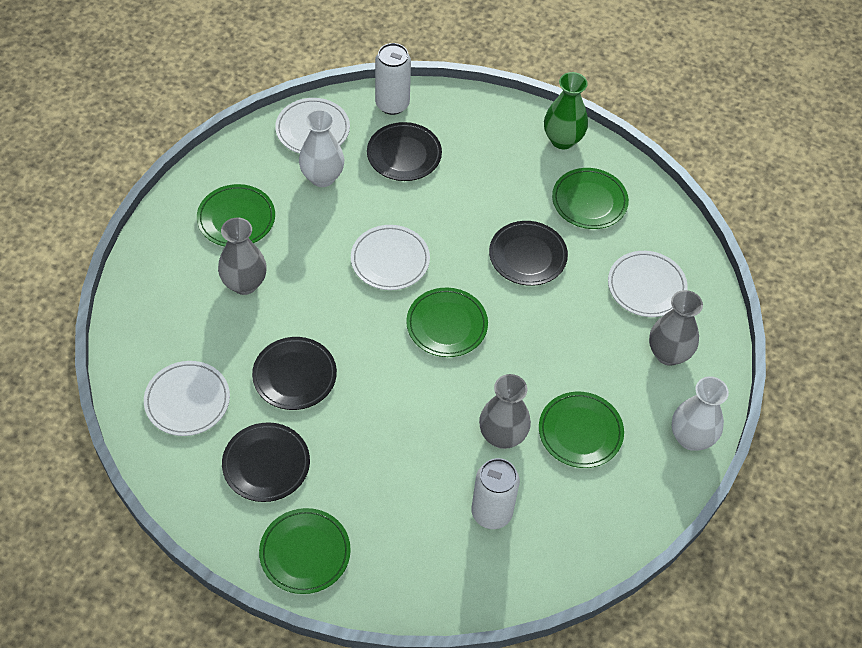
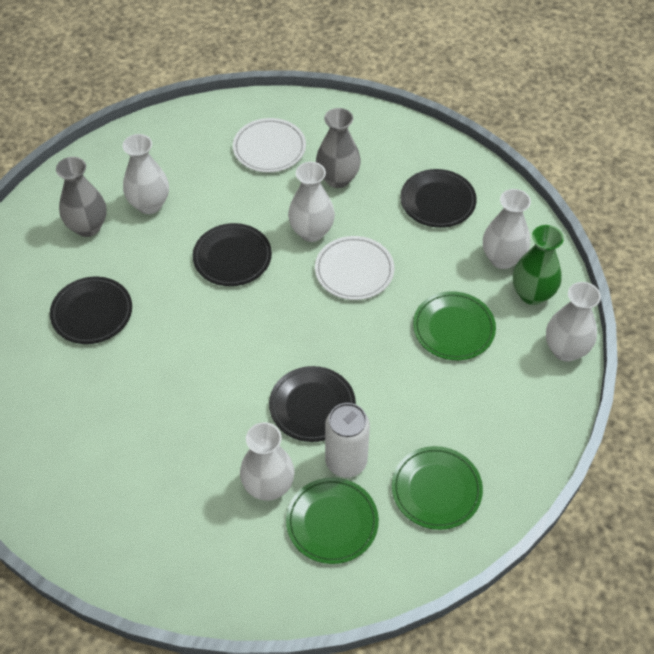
green plate: 5 -> 3
grey vase: 3 -> 2
white can: 2 -> 1
white plate: 4 -> 2
white vase: 2 -> 5

